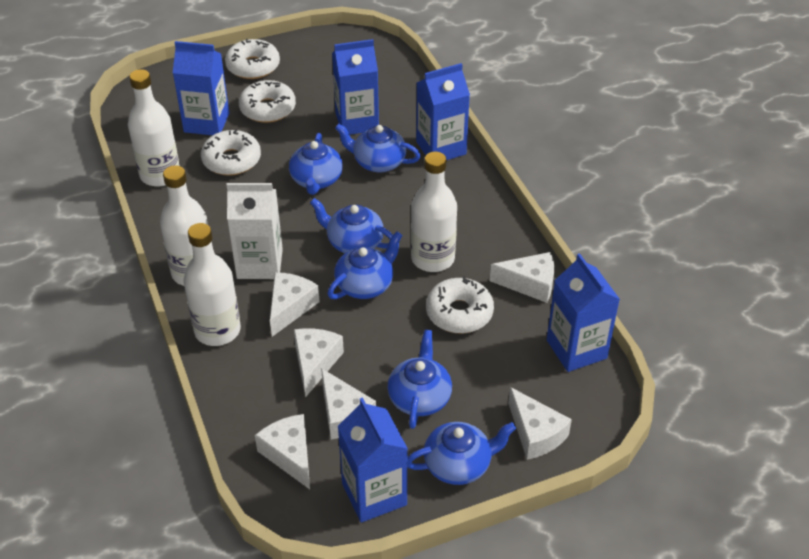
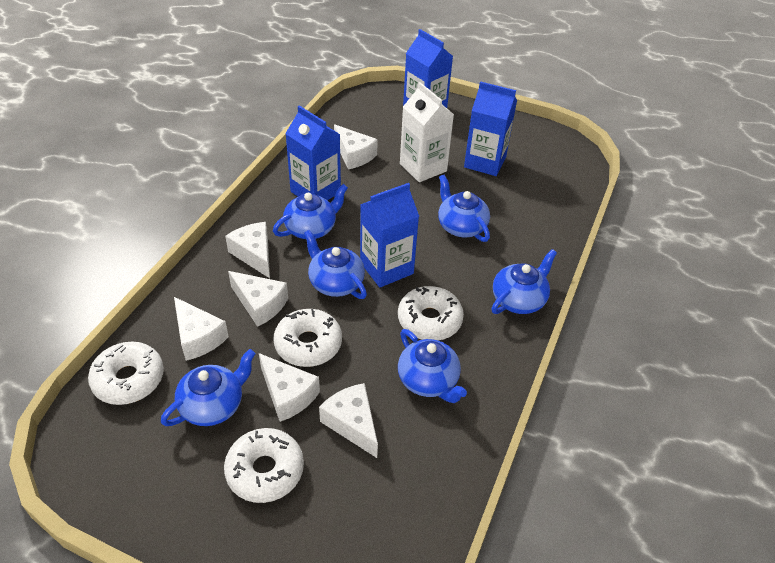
blue carton: 5 -> 4
white bottle: 4 -> 0

